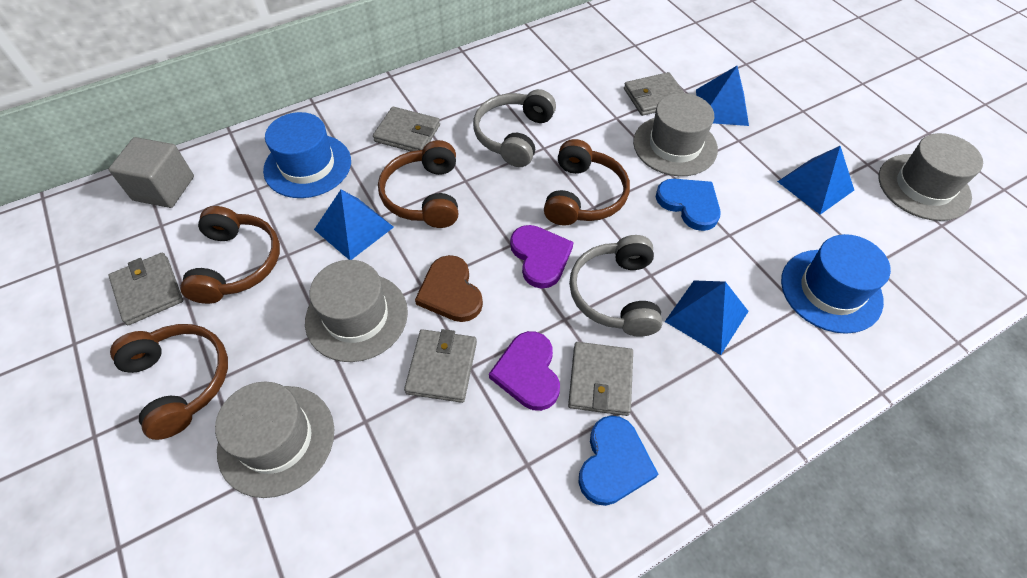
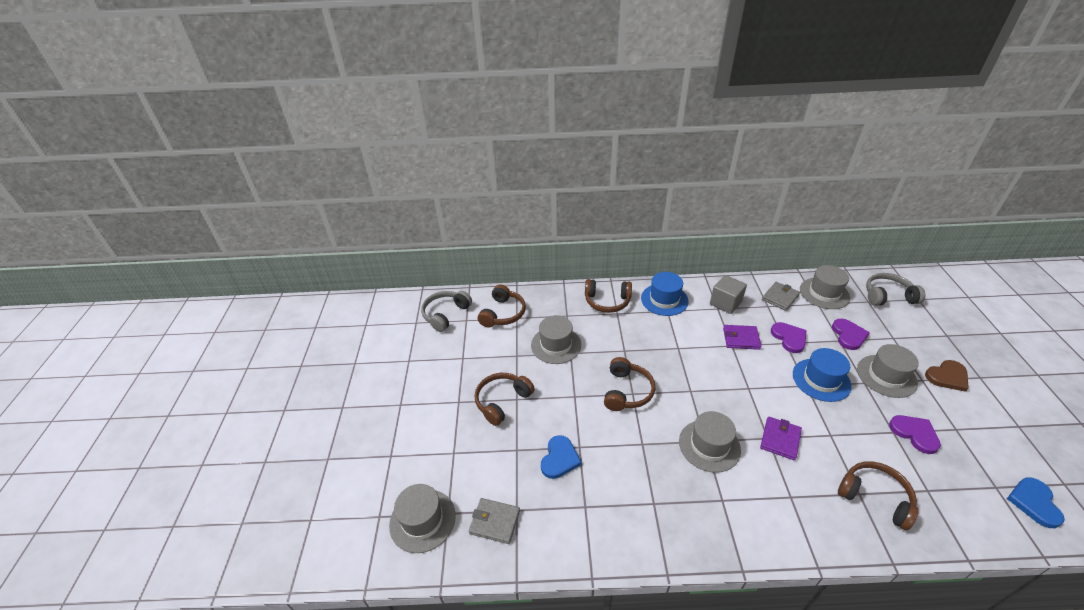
blue pyramid: 4 -> 0
brown headphones: 4 -> 5
grey hat: 4 -> 5
grey wallet: 5 -> 2
purple heart: 2 -> 3
purple wallet: 0 -> 2

